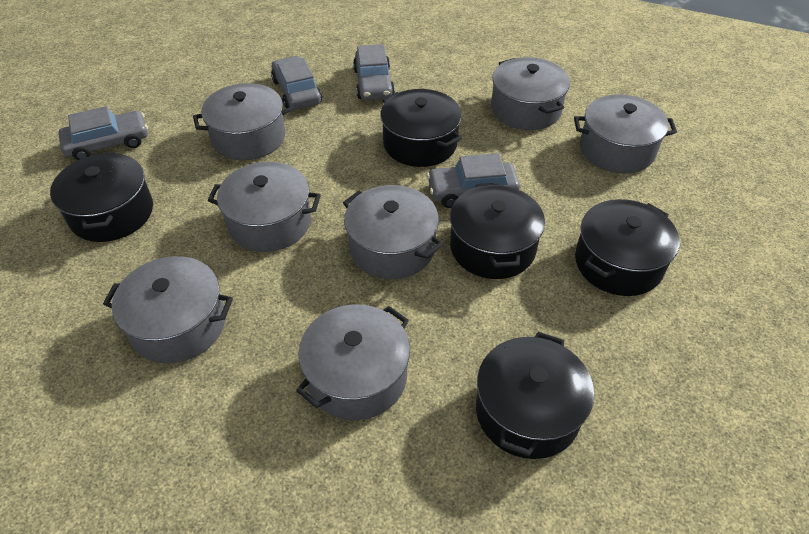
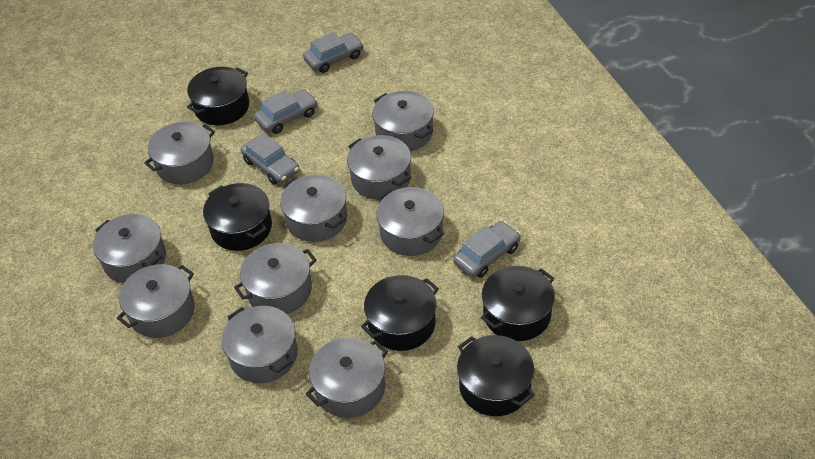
grey pot: 7 -> 10

